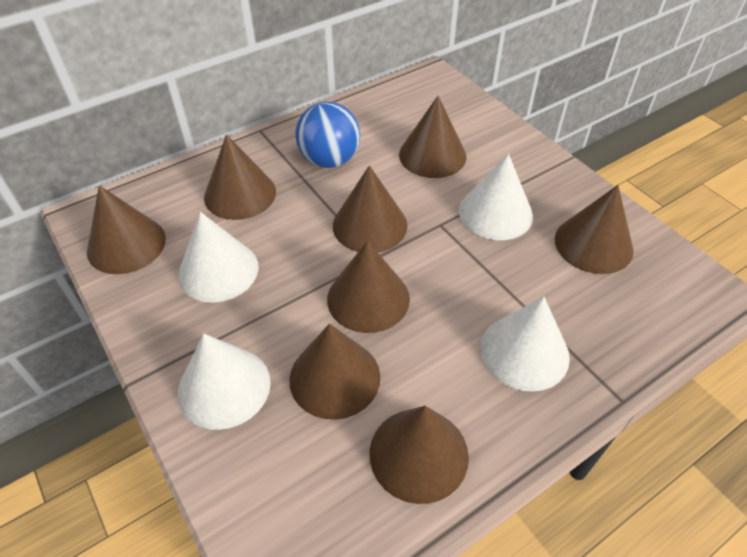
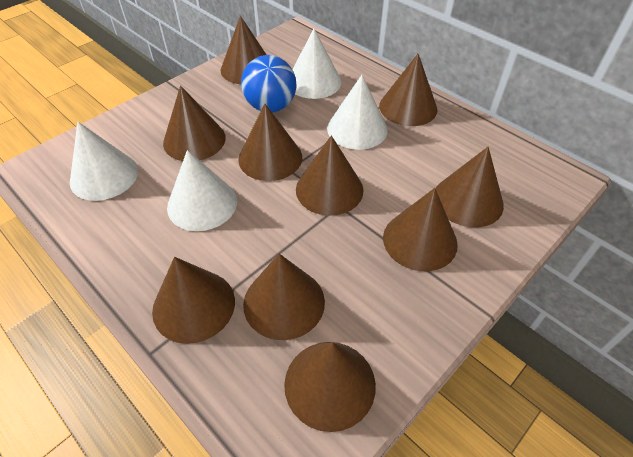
brown cone: 8 -> 10

